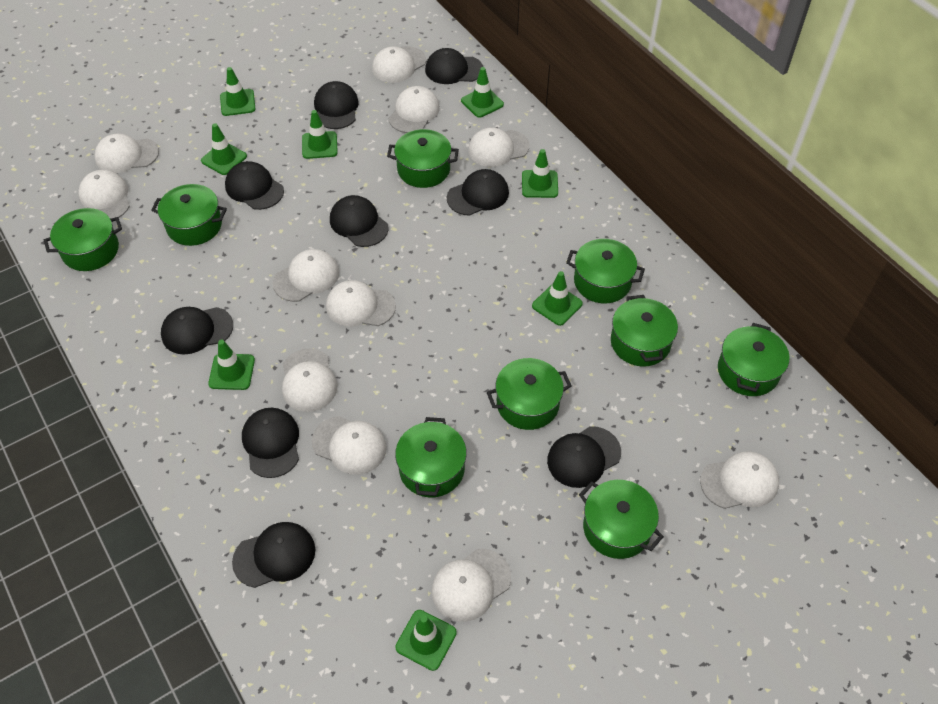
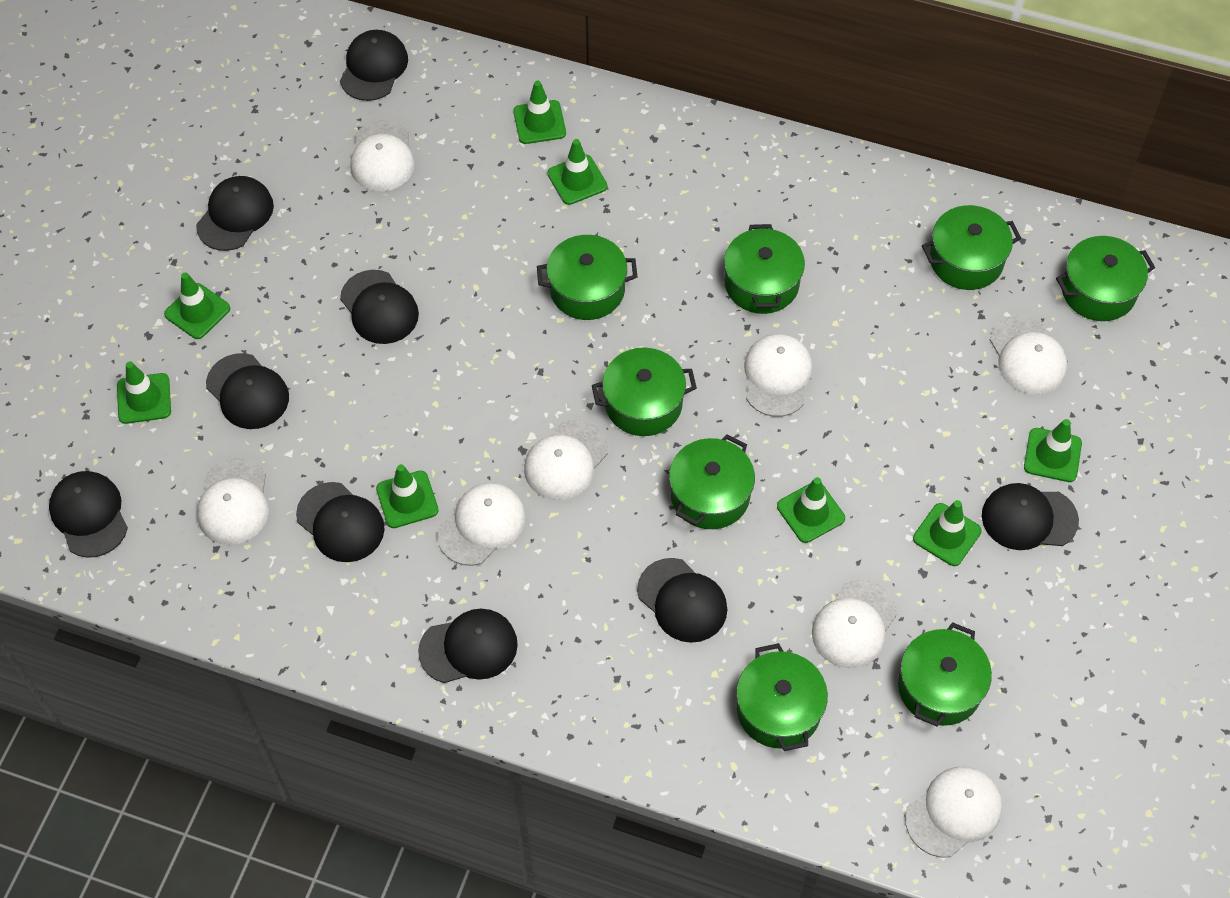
green pot: 9 -> 8
white cap: 11 -> 8

